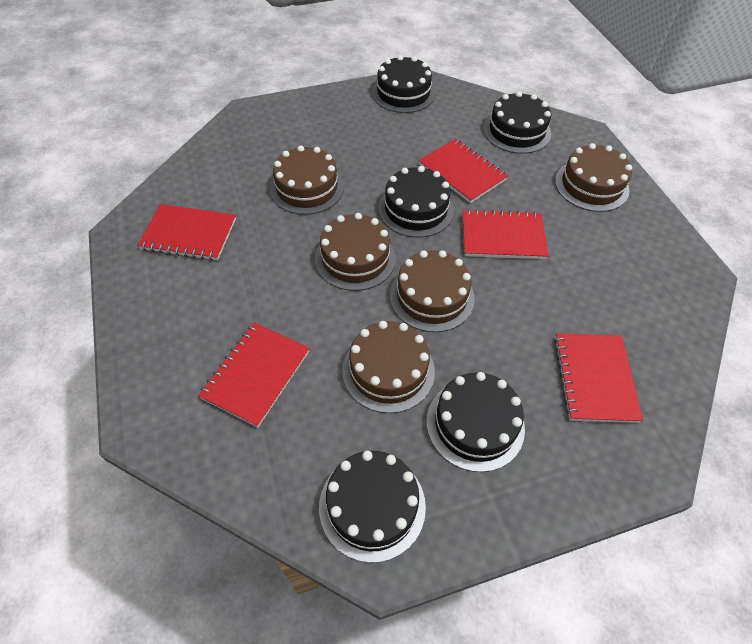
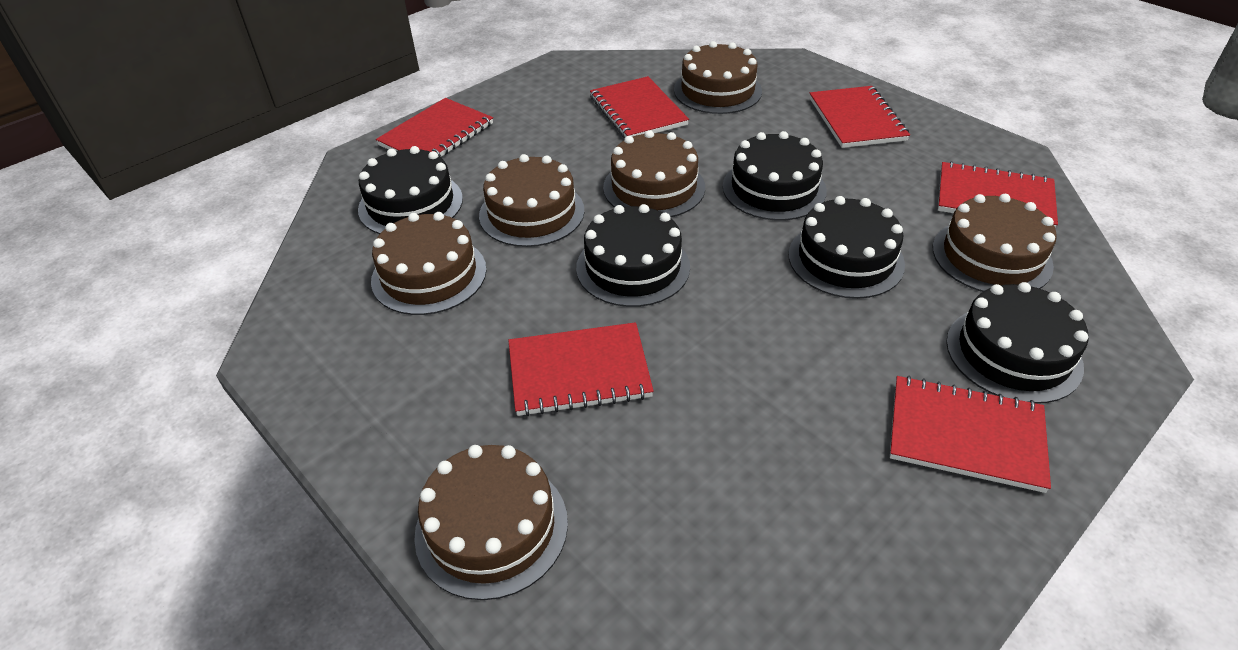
brown cake: 5 -> 6
red notebook: 5 -> 6

